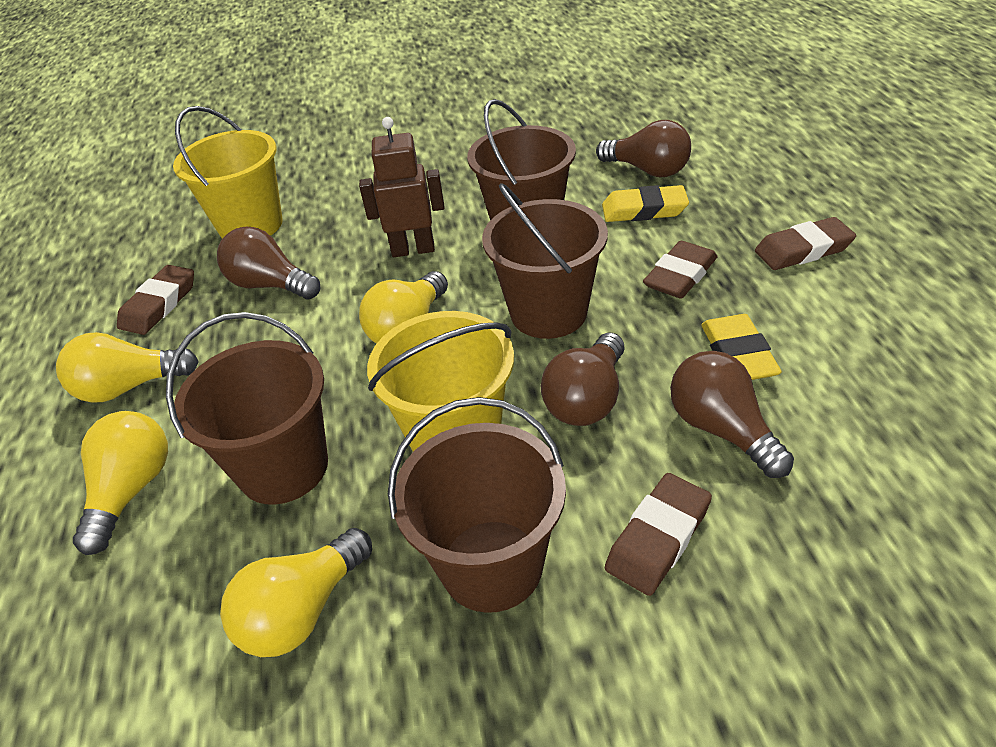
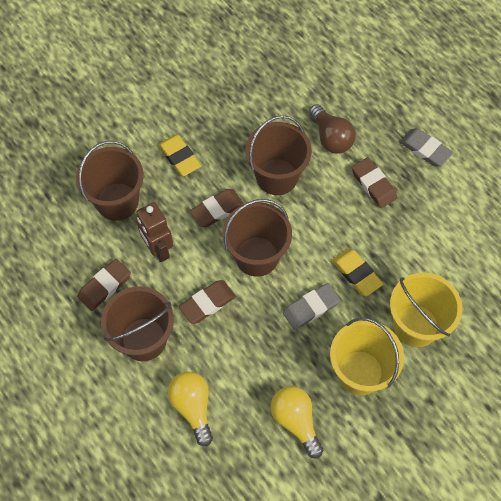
brown light bulb: 4 -> 1
grey eraser: 0 -> 2
yellow light bulb: 4 -> 2

